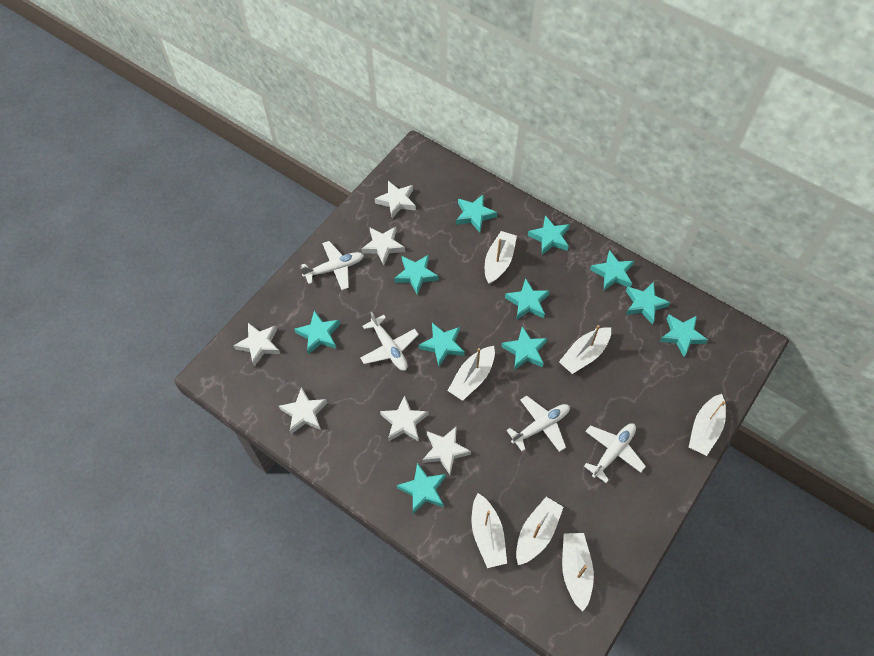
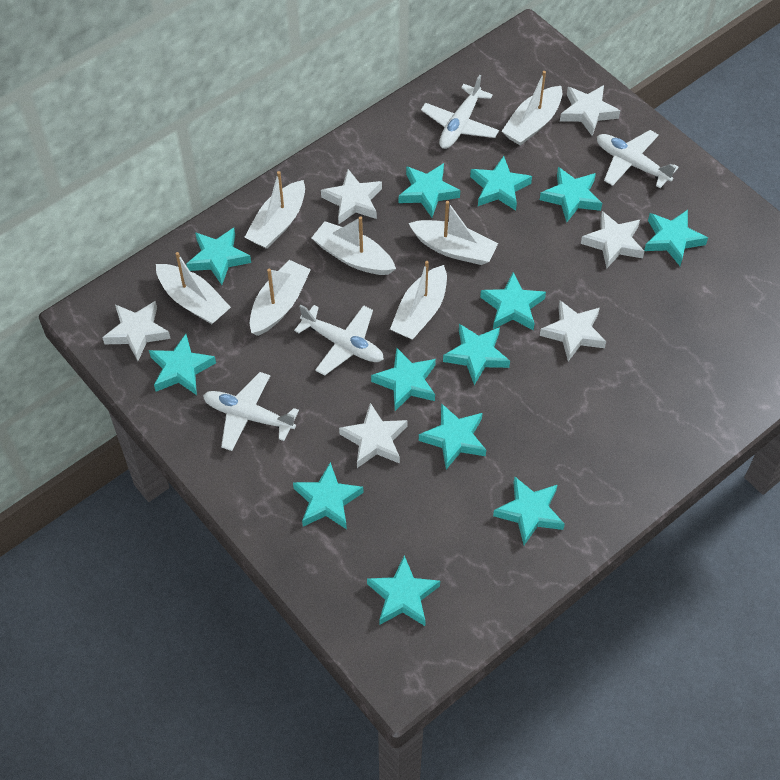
turquoise star: 11 -> 13

